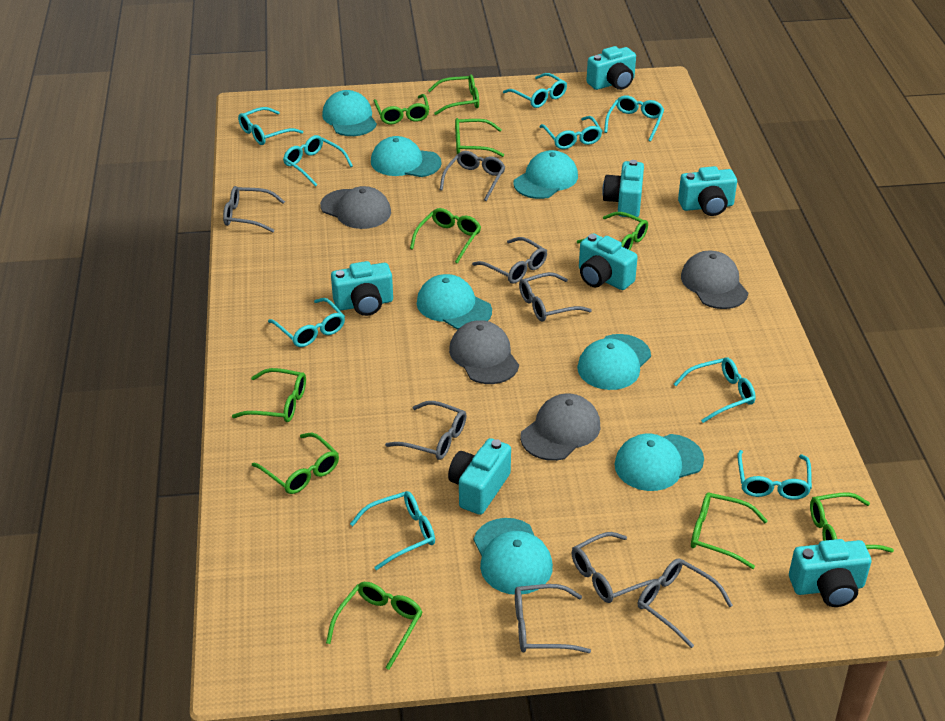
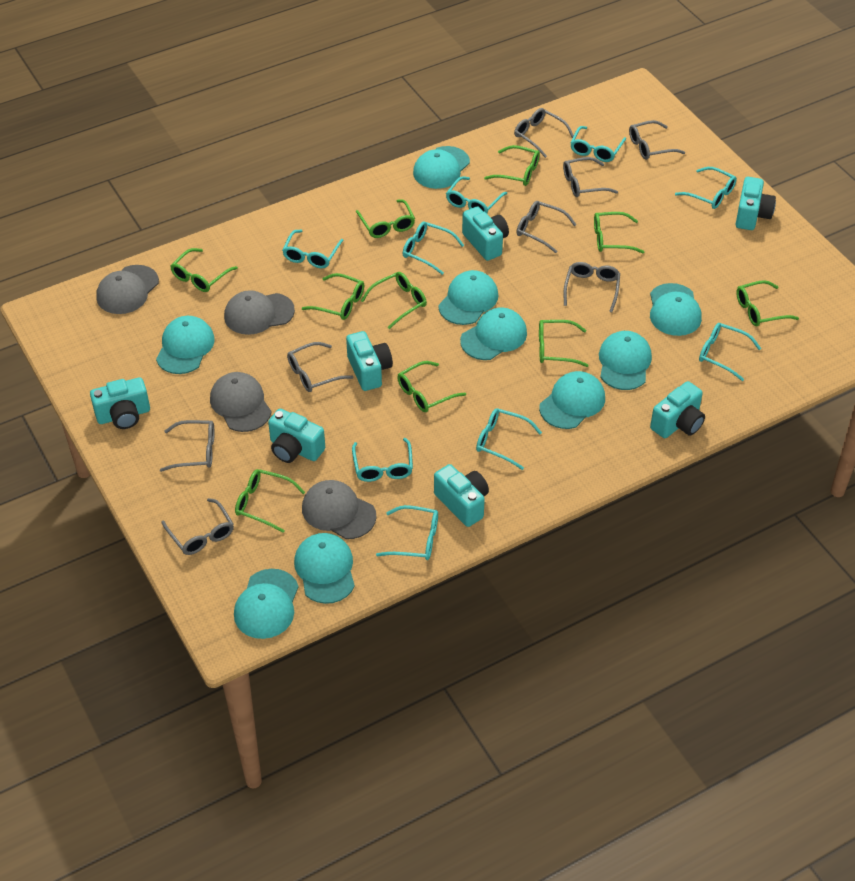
turquoise cap: 7 -> 9

